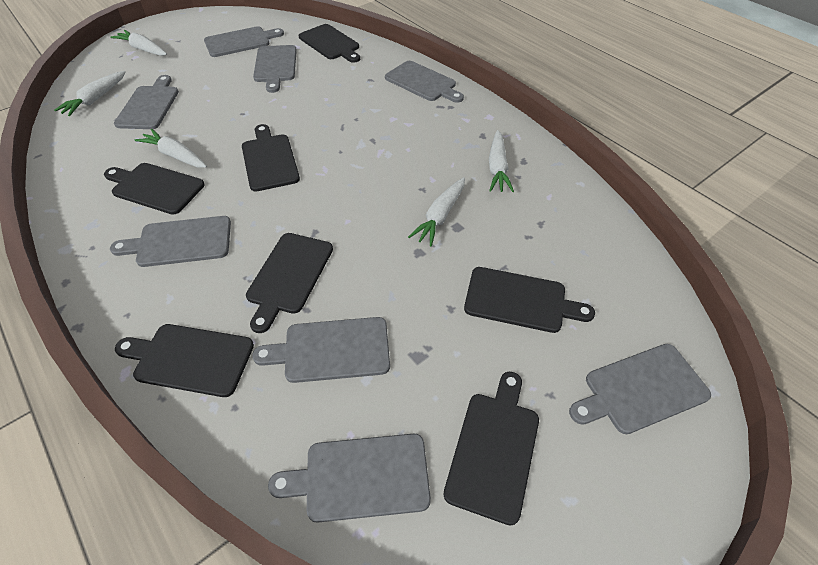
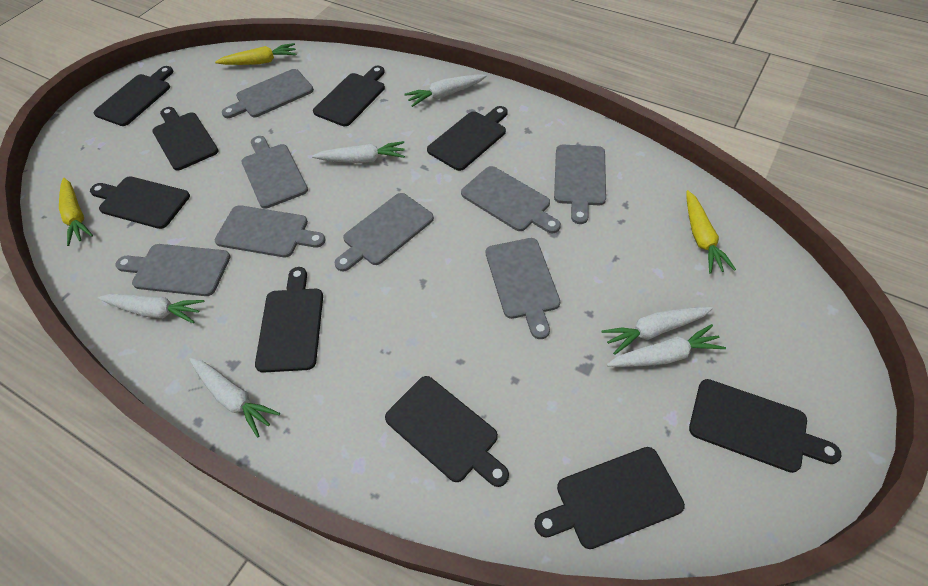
black cutting board: 7 -> 9
white carrot: 5 -> 6
yellow carrot: 0 -> 3

